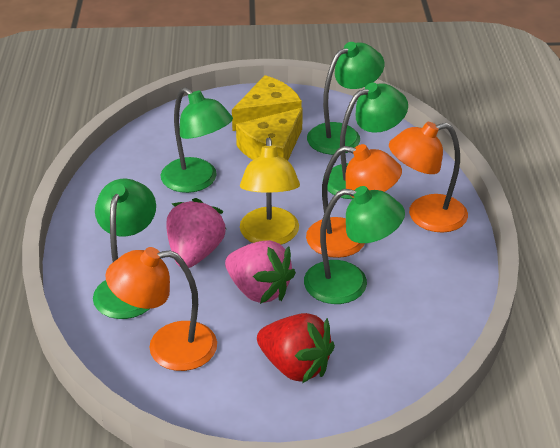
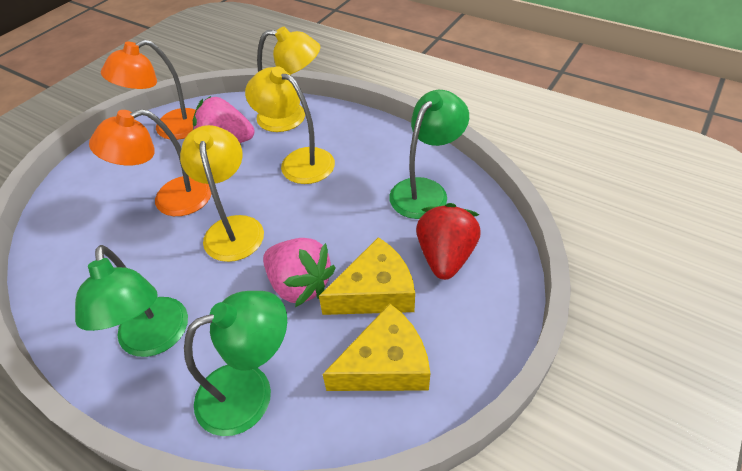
green lamp: 5 -> 3
orange lamp: 3 -> 2
yellow lamp: 1 -> 3

